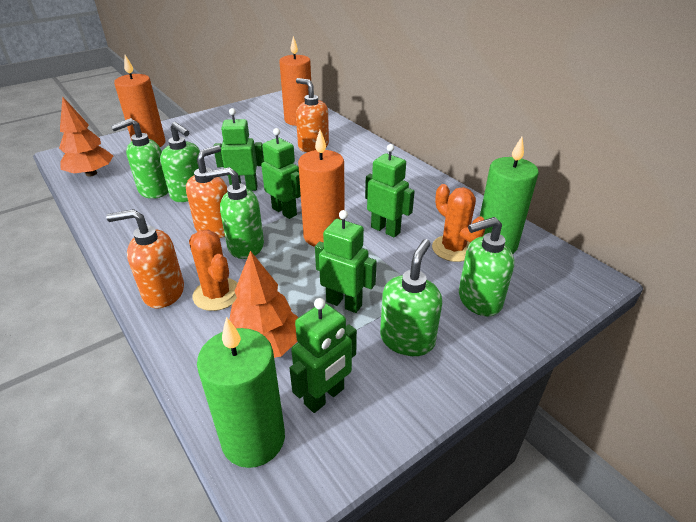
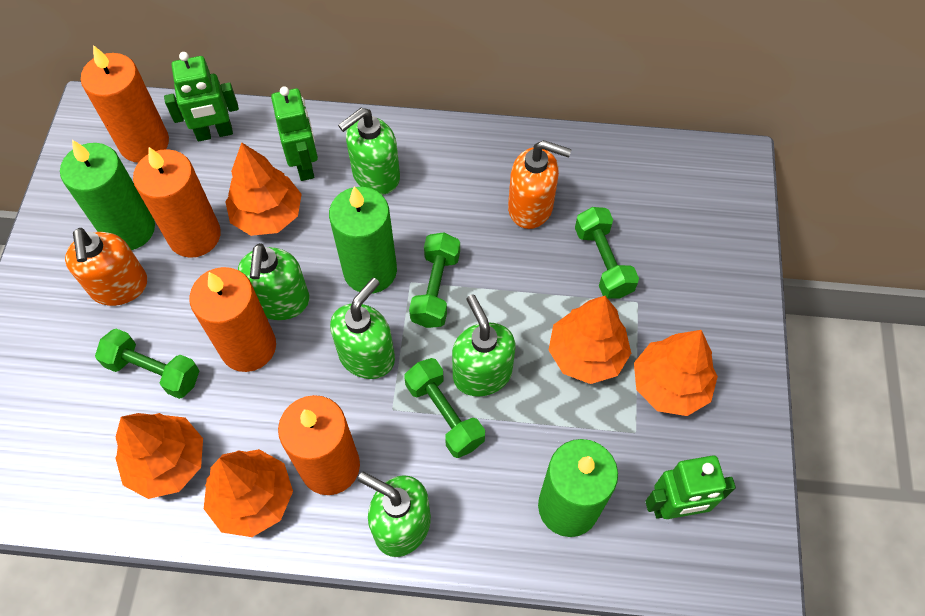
green candle: 2 -> 3
green dumbbell: 0 -> 4
green robot: 5 -> 3
orange cactus: 2 -> 0
orange candle: 3 -> 4
orange soap dispenser: 3 -> 2
orange tree: 2 -> 5

